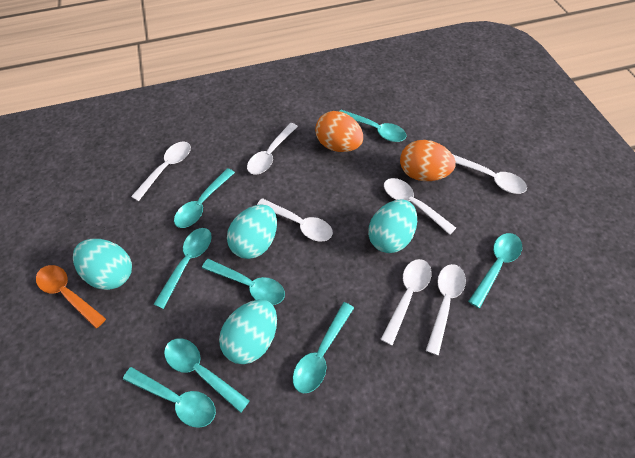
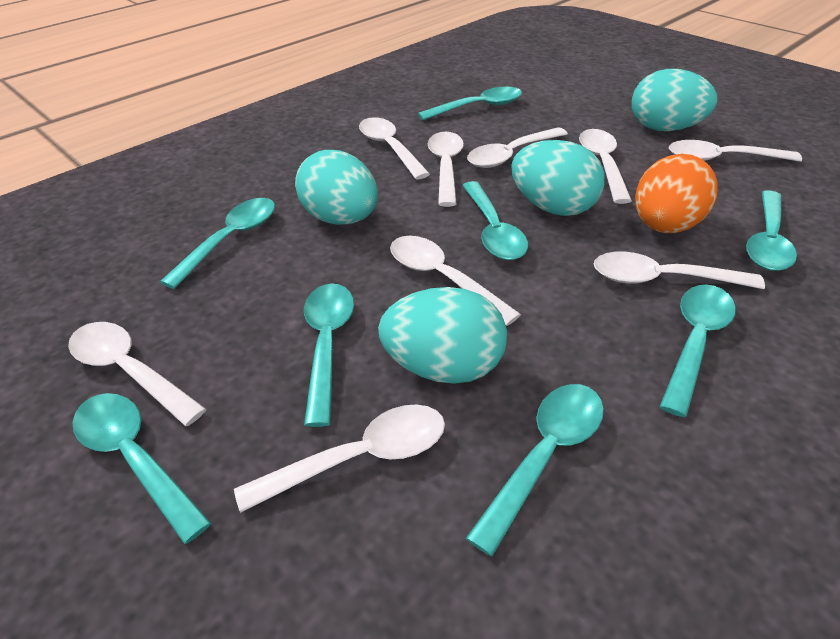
orange egg: 2 -> 1
orange spoon: 1 -> 0
white spoon: 7 -> 9

